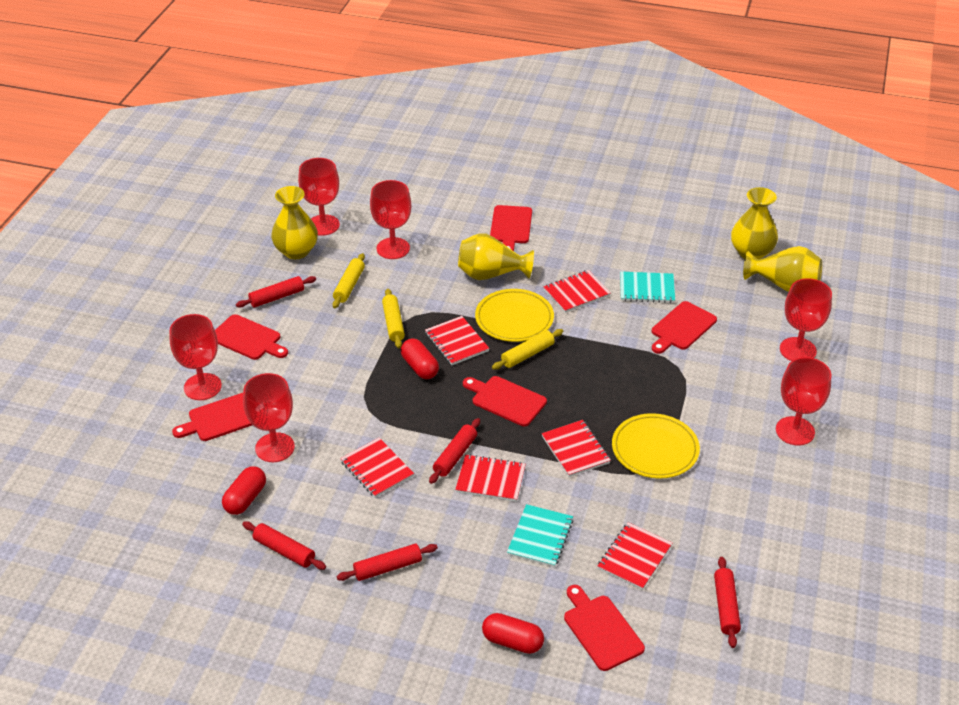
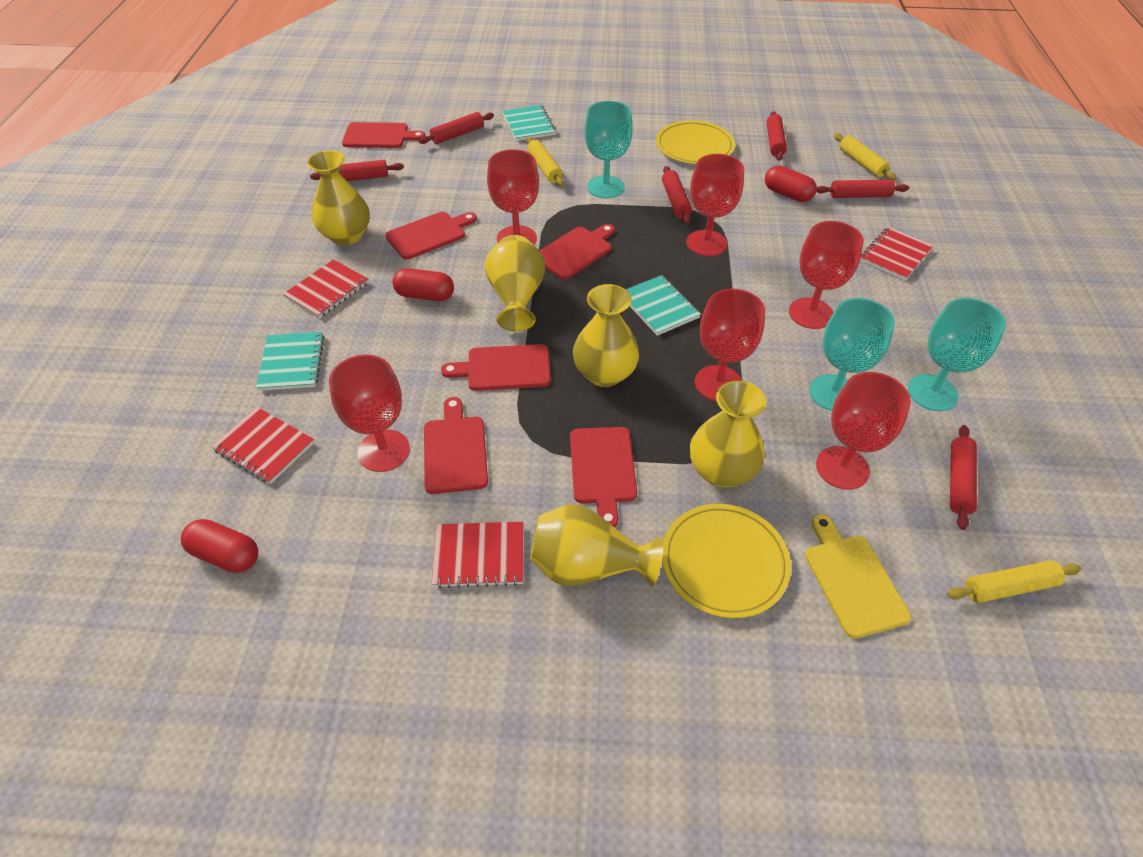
red notebook: 6 -> 4
red rolling pin: 5 -> 6
turquoise goblet: 0 -> 3
turquoise notebook: 2 -> 3
yellow cutting board: 0 -> 1
yellow vase: 4 -> 5

